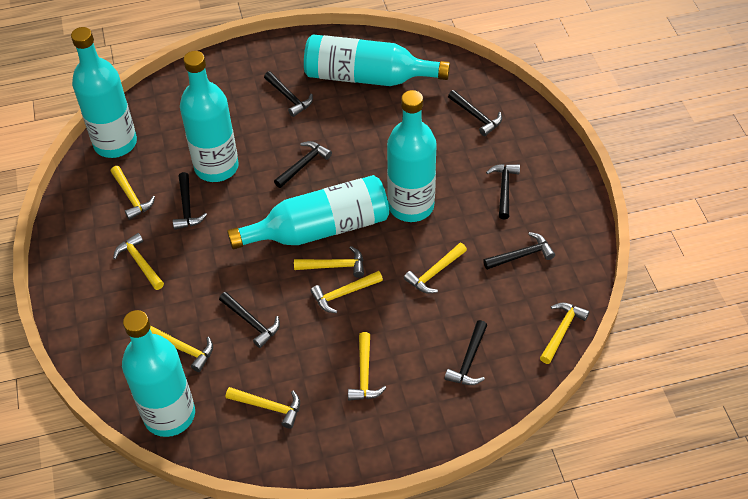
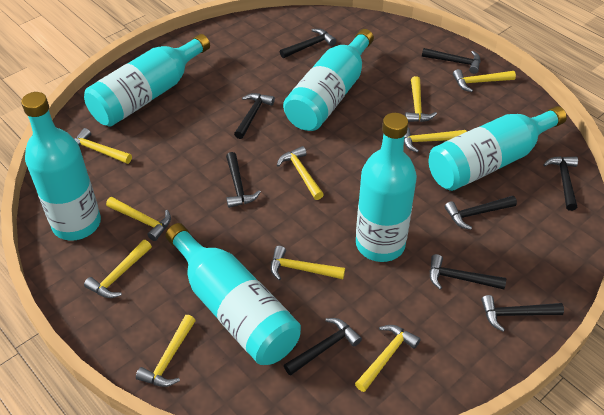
black hammer: 8 -> 9
yellow hammer: 9 -> 10

